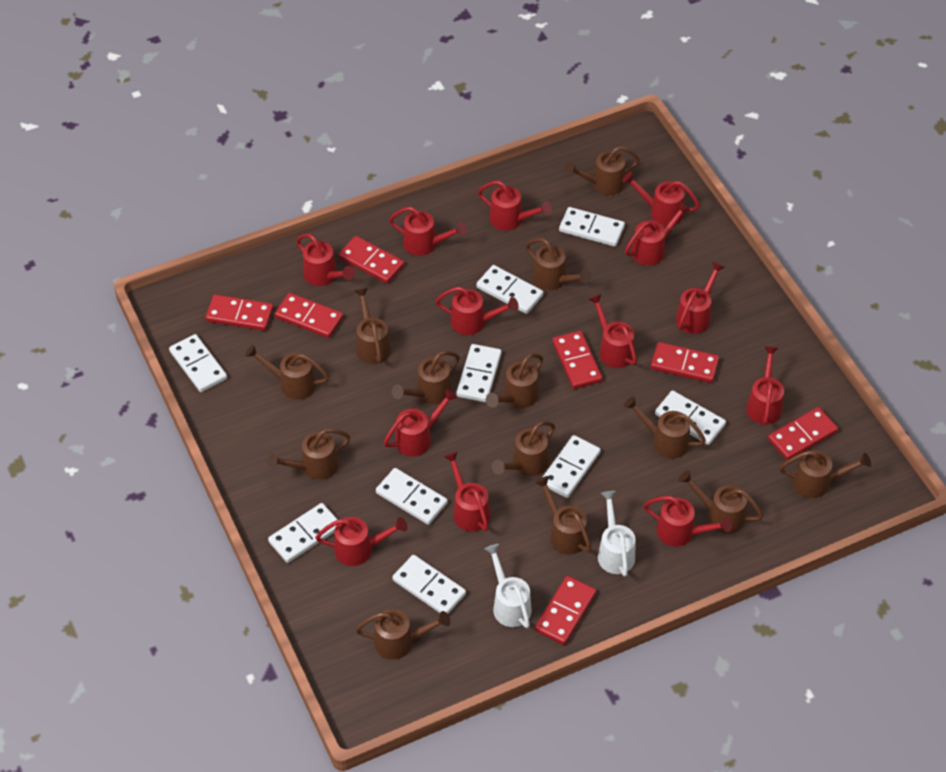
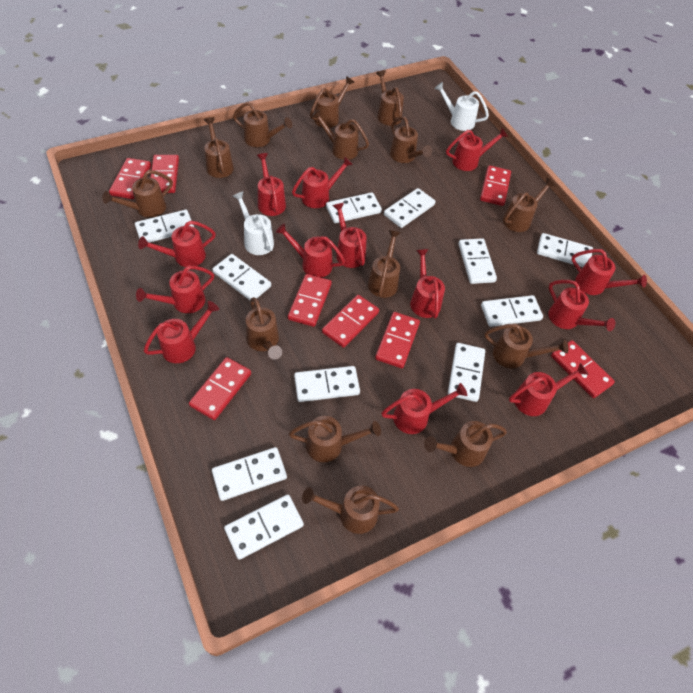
brown watering can: 13 -> 14
red domino: 7 -> 8
white domino: 9 -> 11

